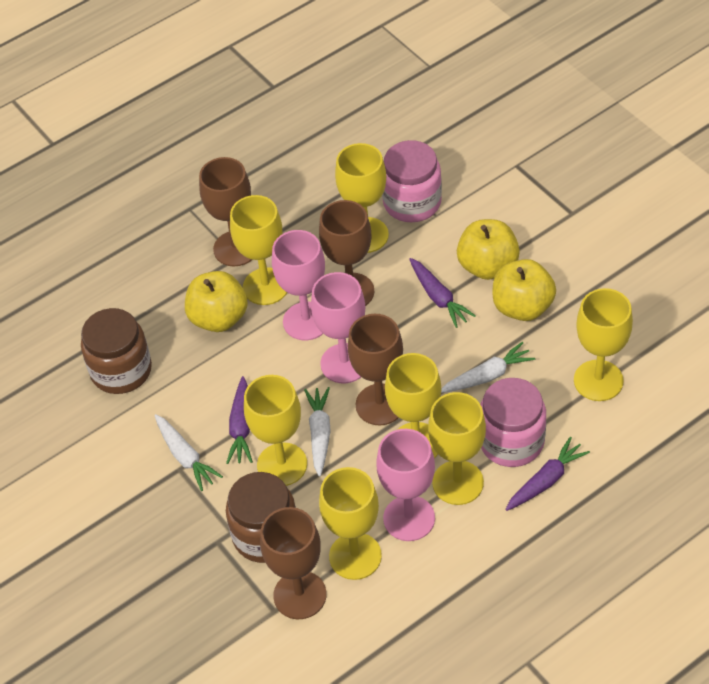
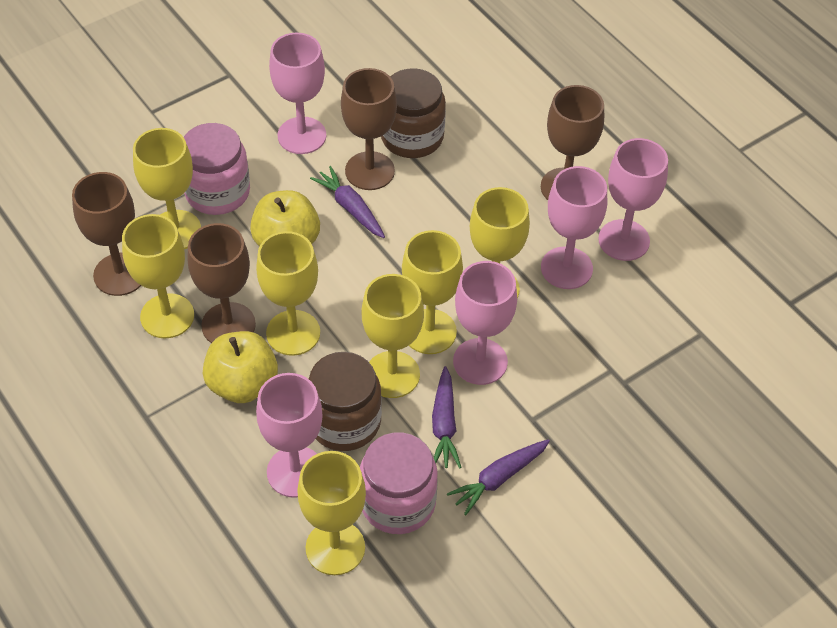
pink goblet: 3 -> 5
white carrot: 3 -> 0
yellow apple: 3 -> 2

